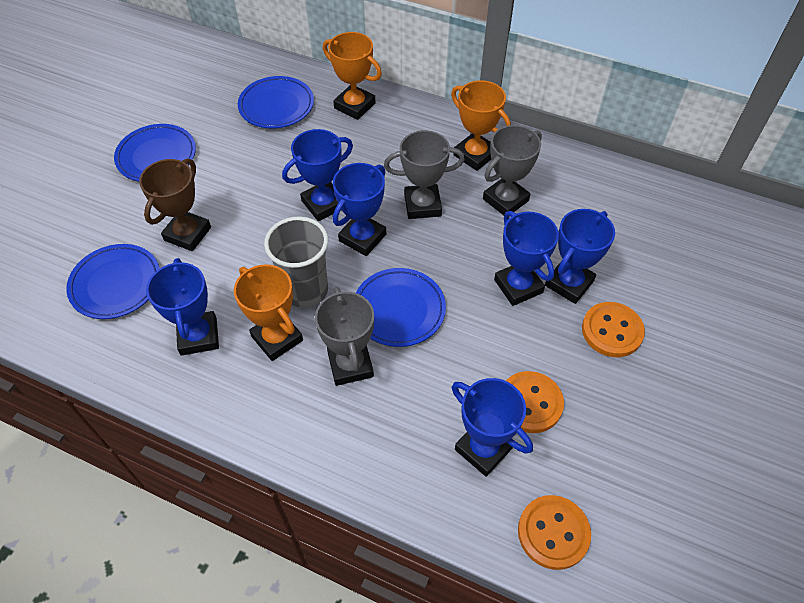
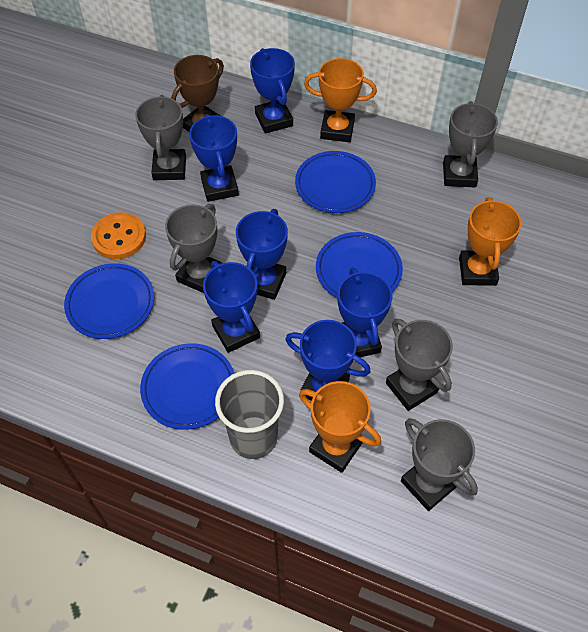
grey trophy: 3 -> 5
orange button: 3 -> 1

